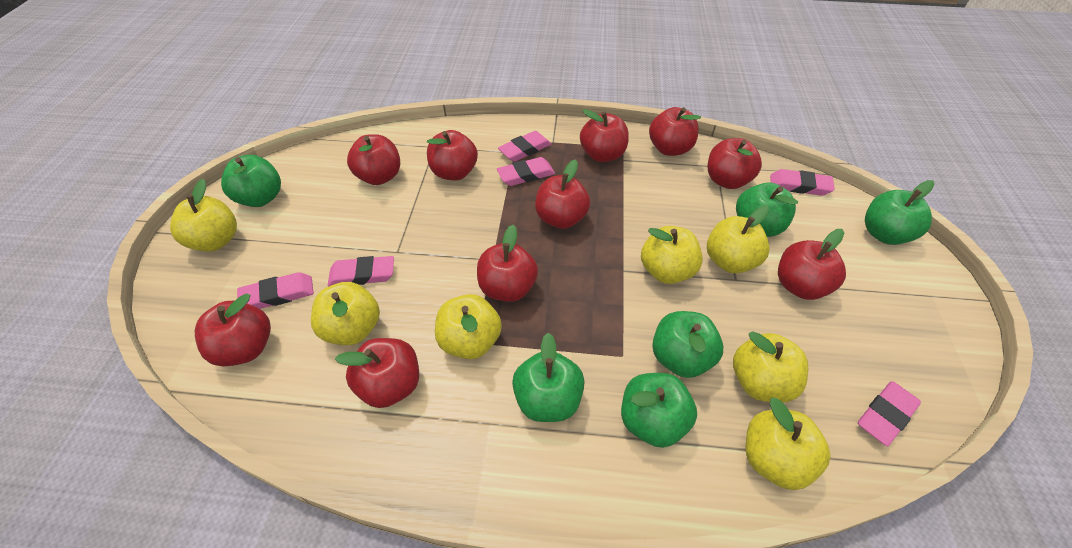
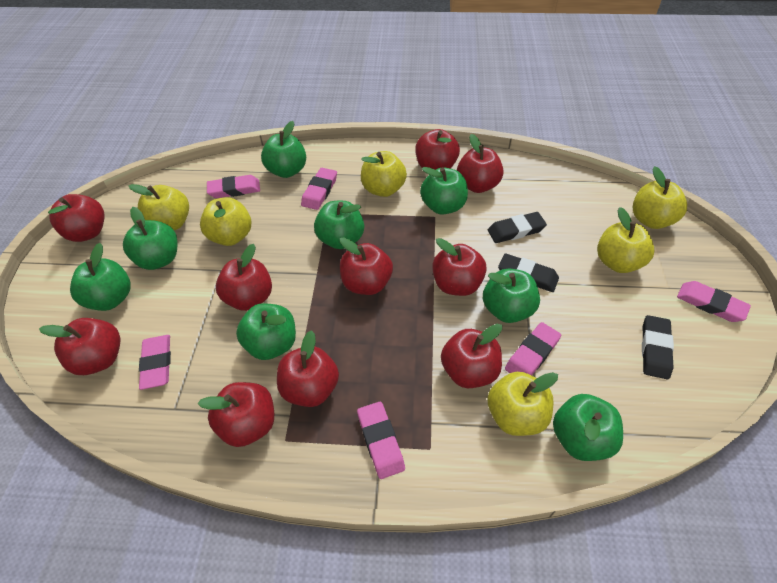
black eraser: 0 -> 3
green apple: 6 -> 8
yellow apple: 7 -> 6

